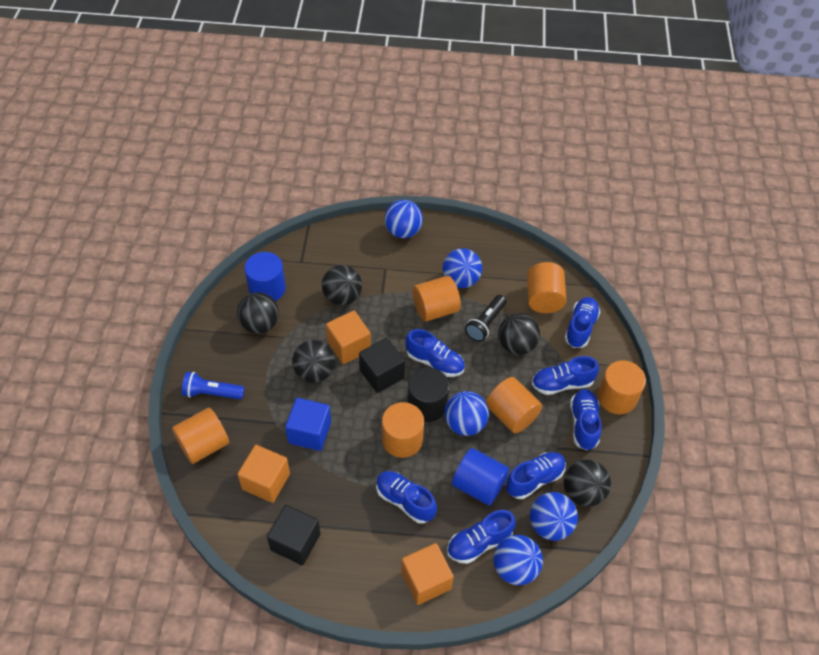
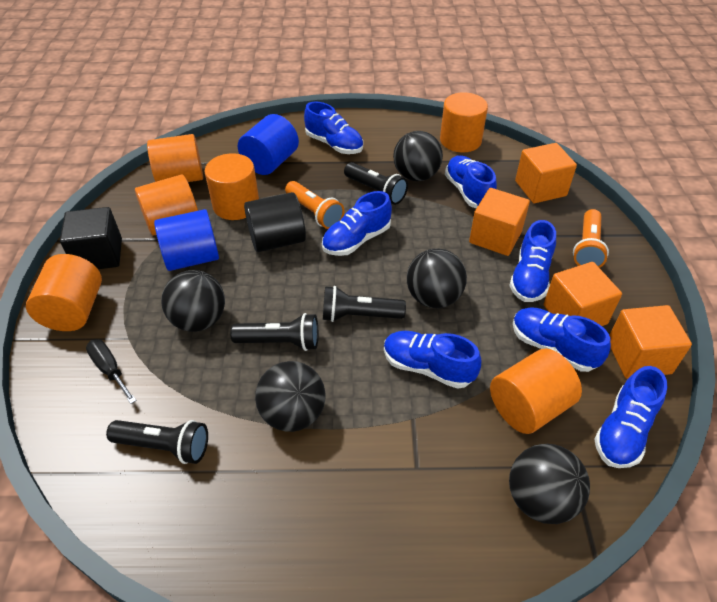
black cube: 2 -> 1
black flashlight: 1 -> 4
black screwdriver: 0 -> 1
blue ball: 5 -> 0
blue cube: 1 -> 0
blue flashlight: 1 -> 0
orange cube: 3 -> 4
orange flashlight: 0 -> 2

